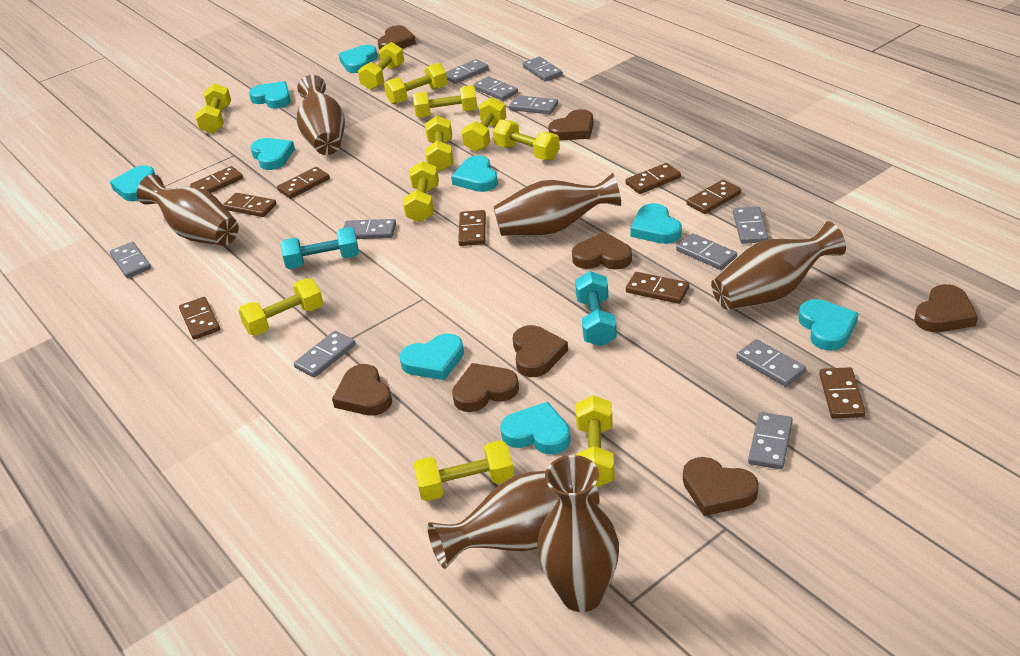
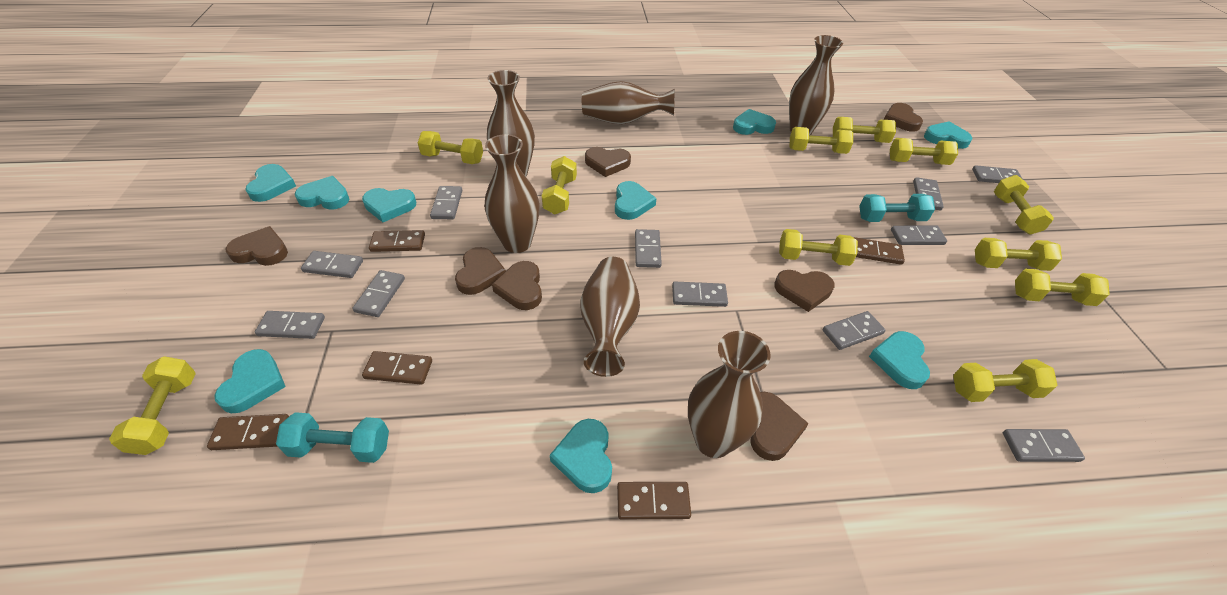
brown domino: 9 -> 5
brown heart: 8 -> 7

